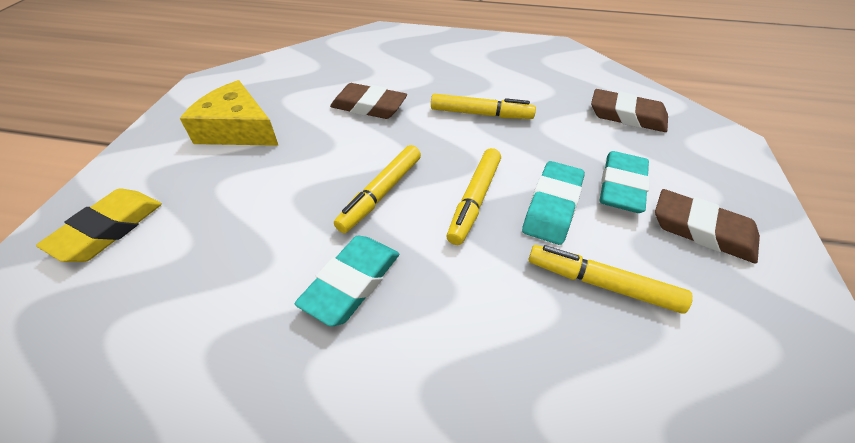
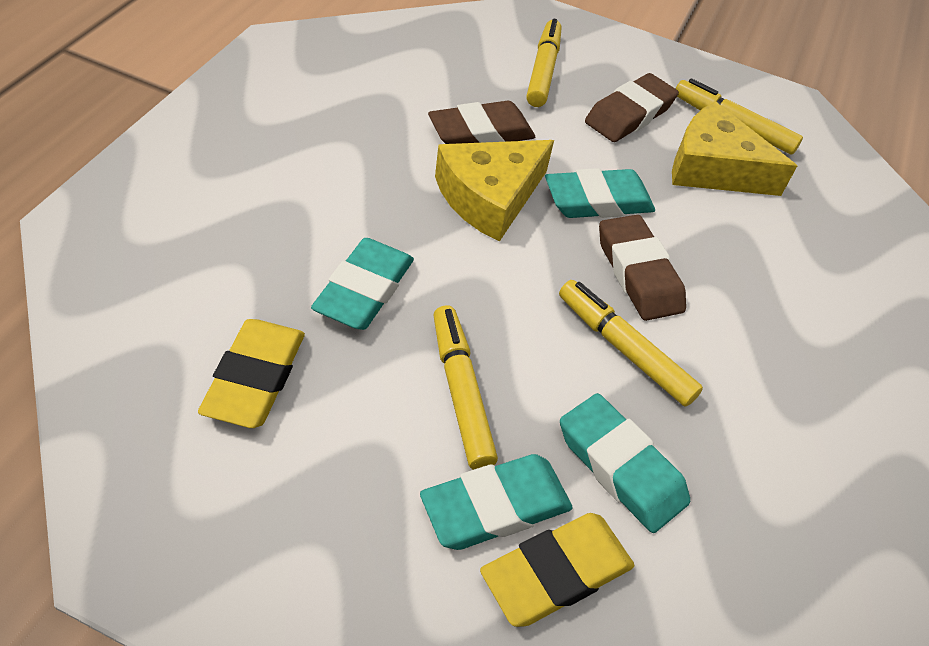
turquoise eraser: 3 -> 4
yellow cheese: 1 -> 2
yellow eraser: 1 -> 2

